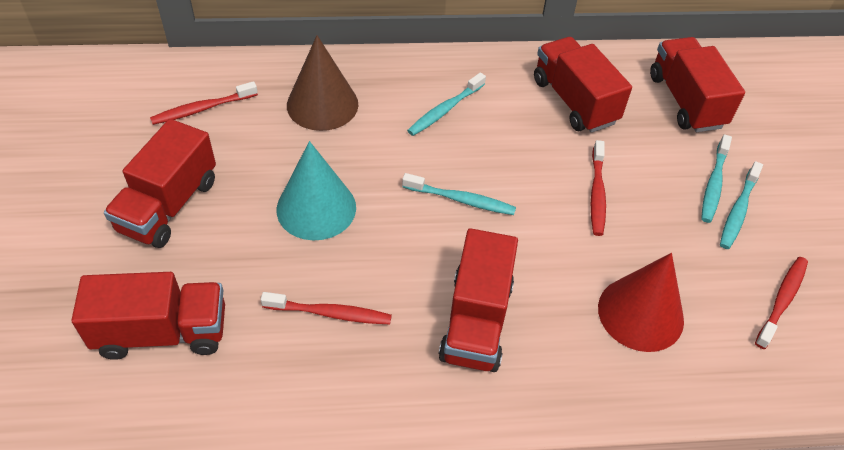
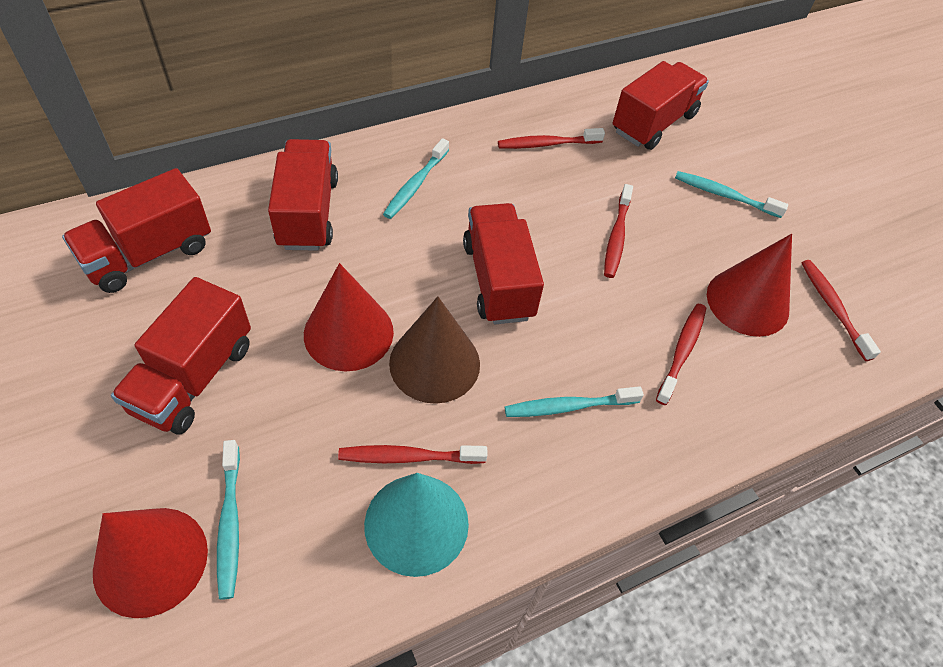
red cone: 1 -> 3
red toothbrush: 4 -> 5

